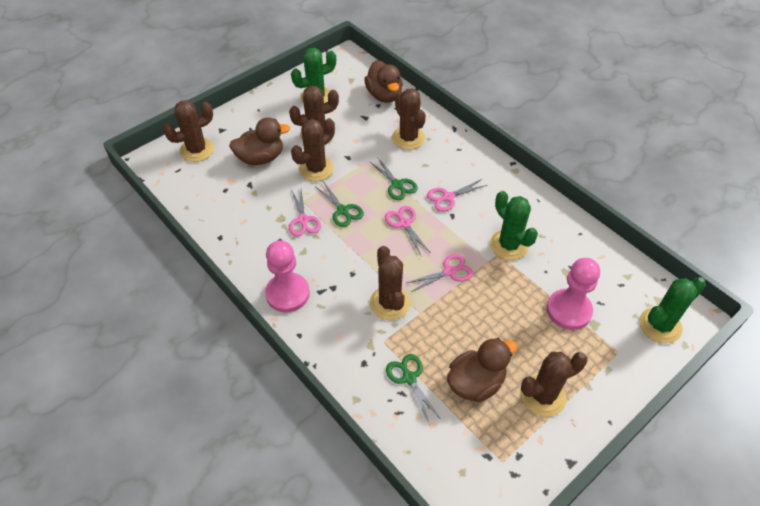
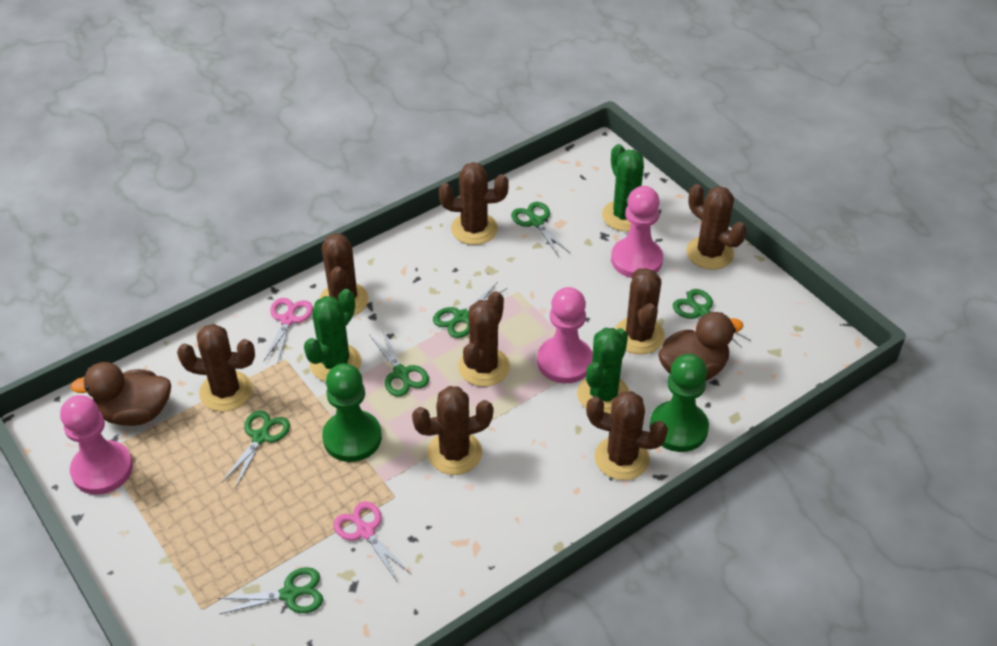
brown cactus: 6 -> 8
brown duck: 3 -> 2
green pawn: 0 -> 2
green scissors: 3 -> 6
pink pawn: 2 -> 3
pink scissors: 4 -> 2

